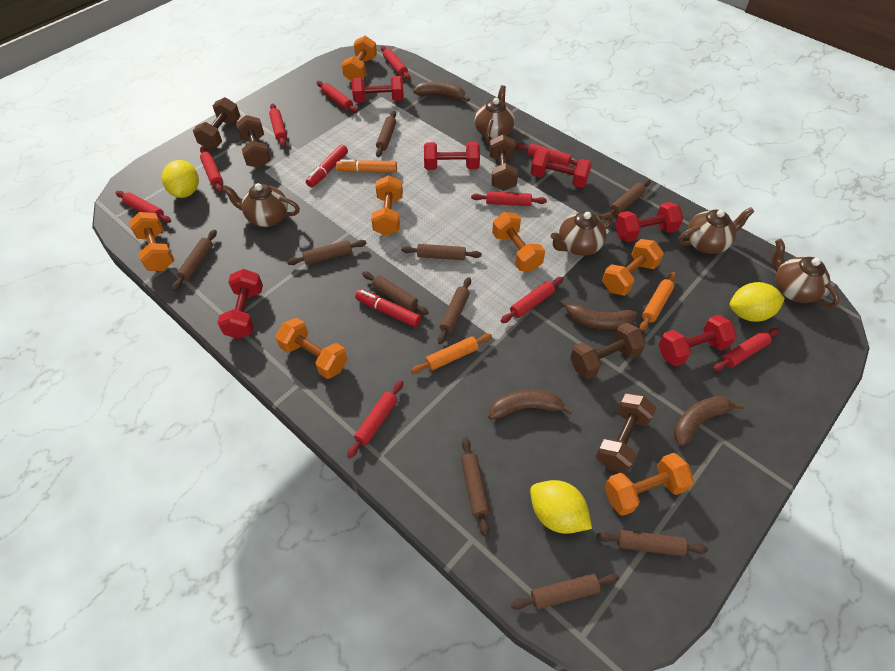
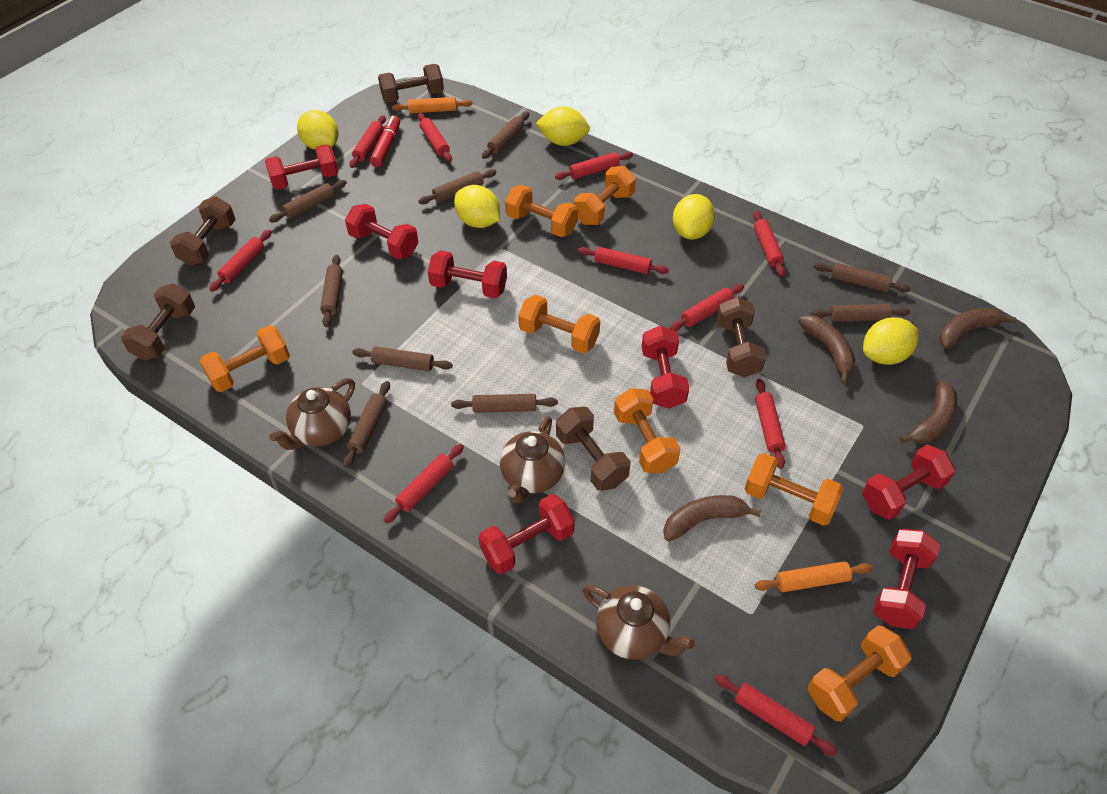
brown rolling pin: 10 -> 9
brown teapot: 5 -> 3
orange marker: 1 -> 0
red dumbbell: 6 -> 7
red marker: 2 -> 1
yellow lemon: 3 -> 5

